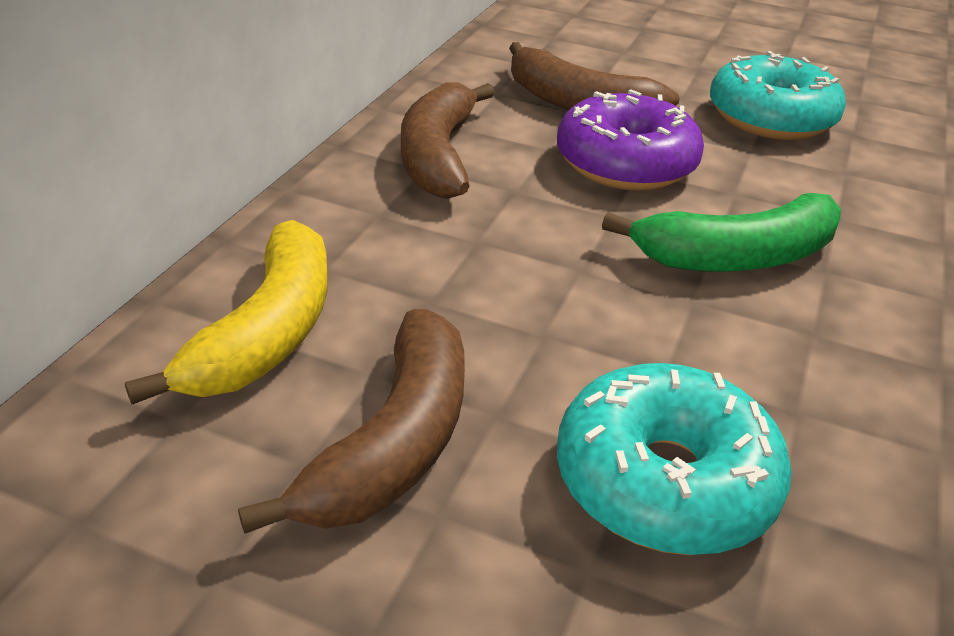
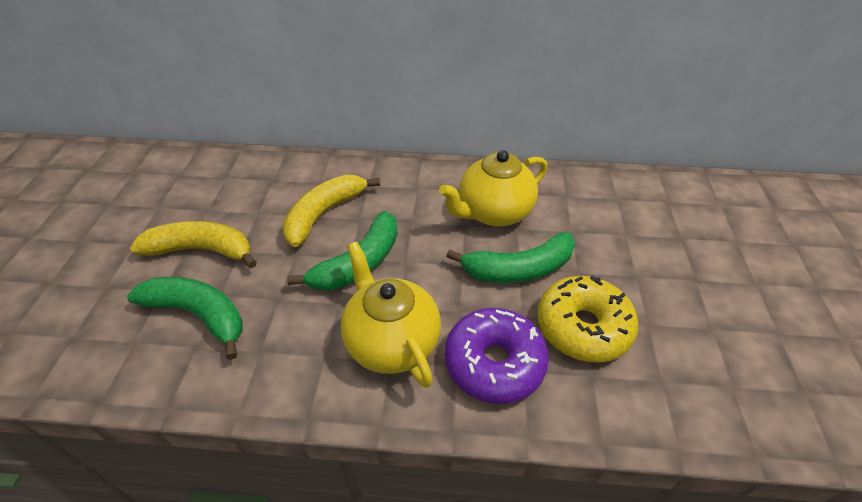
brown banana: 3 -> 0
green banana: 1 -> 3
turquoise donut: 2 -> 0
yellow banana: 1 -> 2
yellow donut: 0 -> 1
yellow teapot: 0 -> 2

